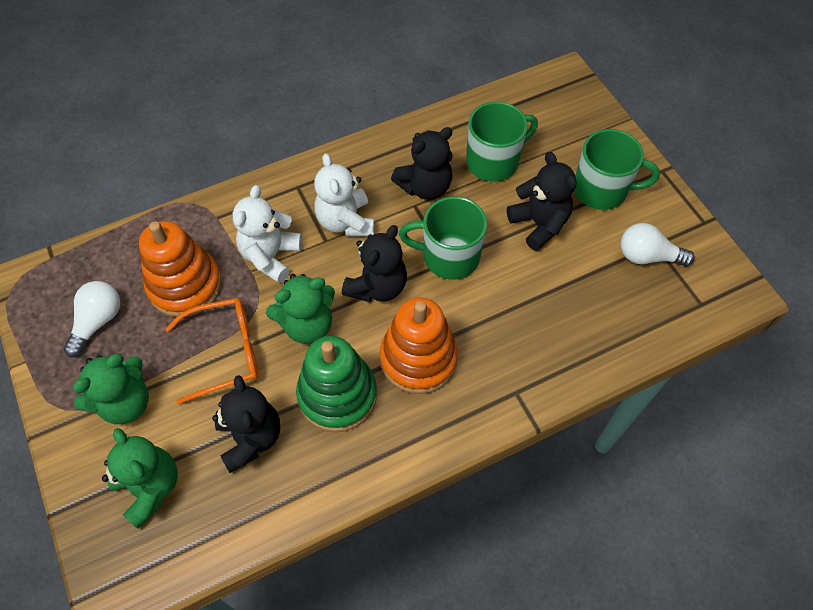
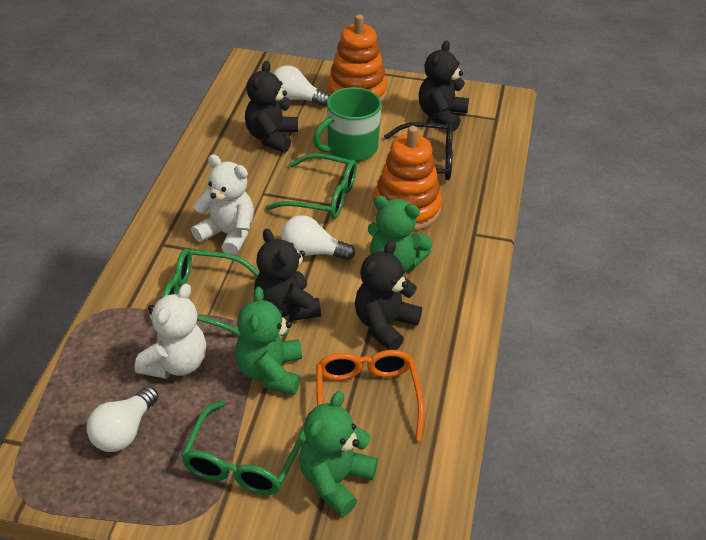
black glasses: 0 -> 1
green glasses: 0 -> 3
green mug: 3 -> 1
green stacking toy: 1 -> 0
white light bulb: 2 -> 3

